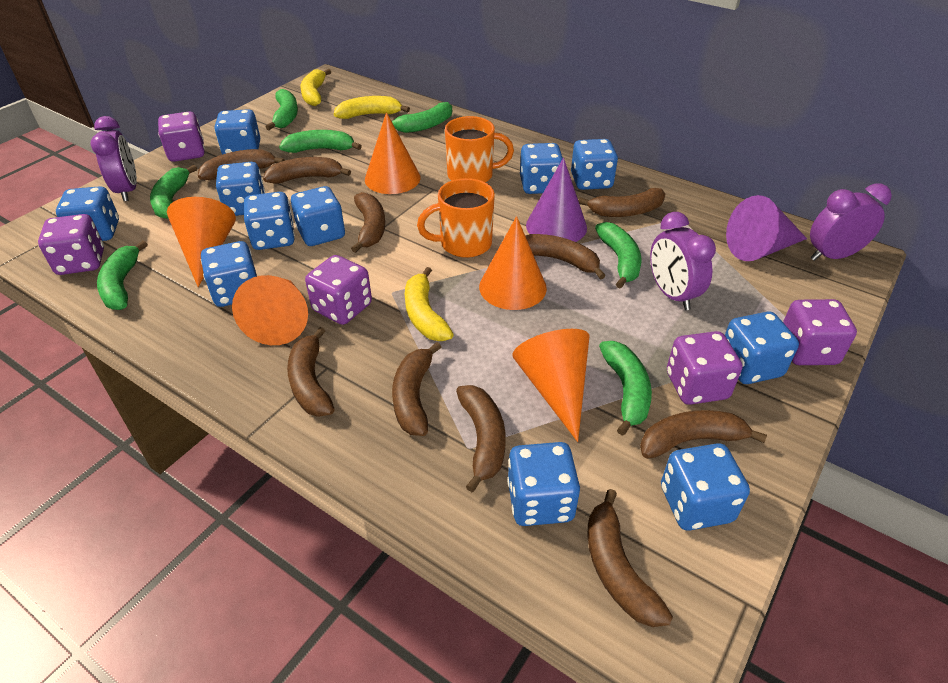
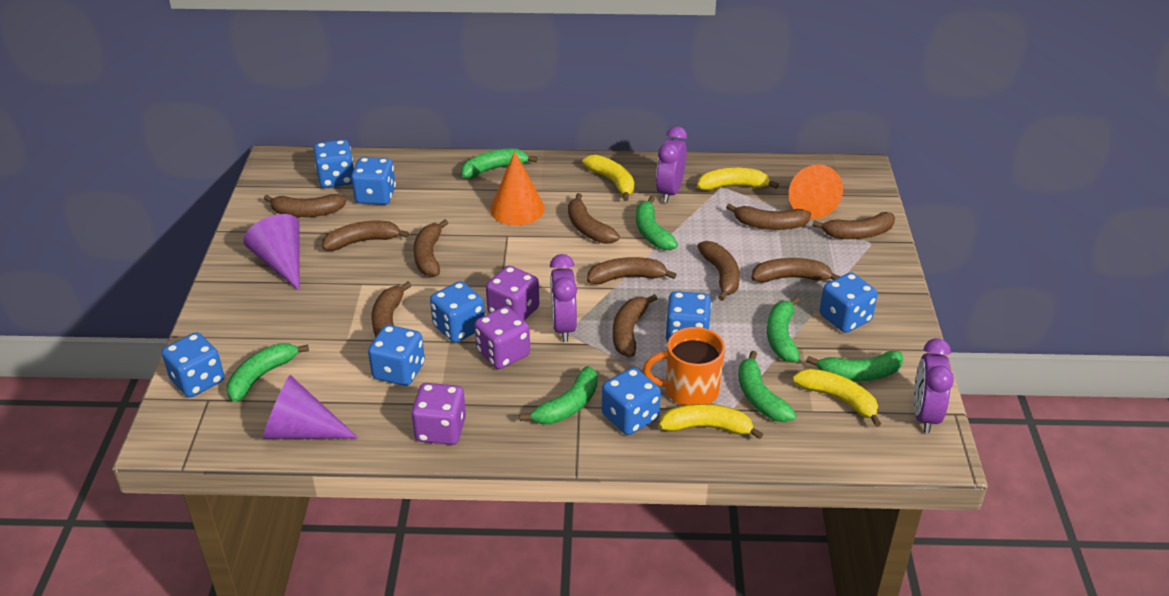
blue dice: 11 -> 8
brown banana: 10 -> 11
orange cone: 5 -> 2
orange mug: 2 -> 1
purple dice: 5 -> 3
yellow banana: 3 -> 4

